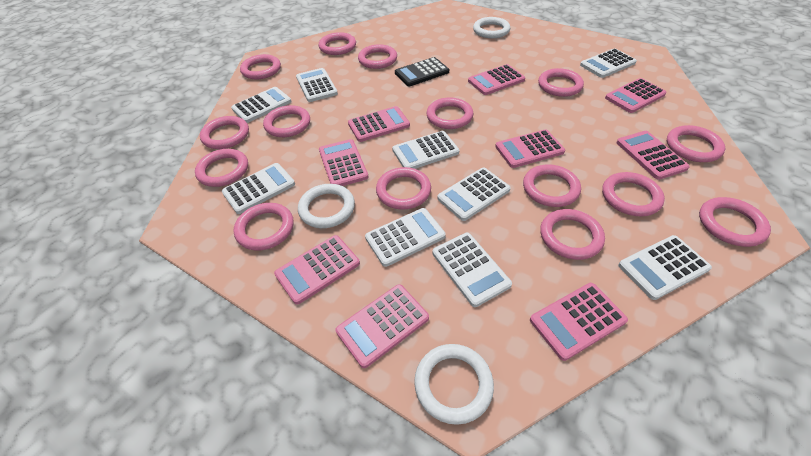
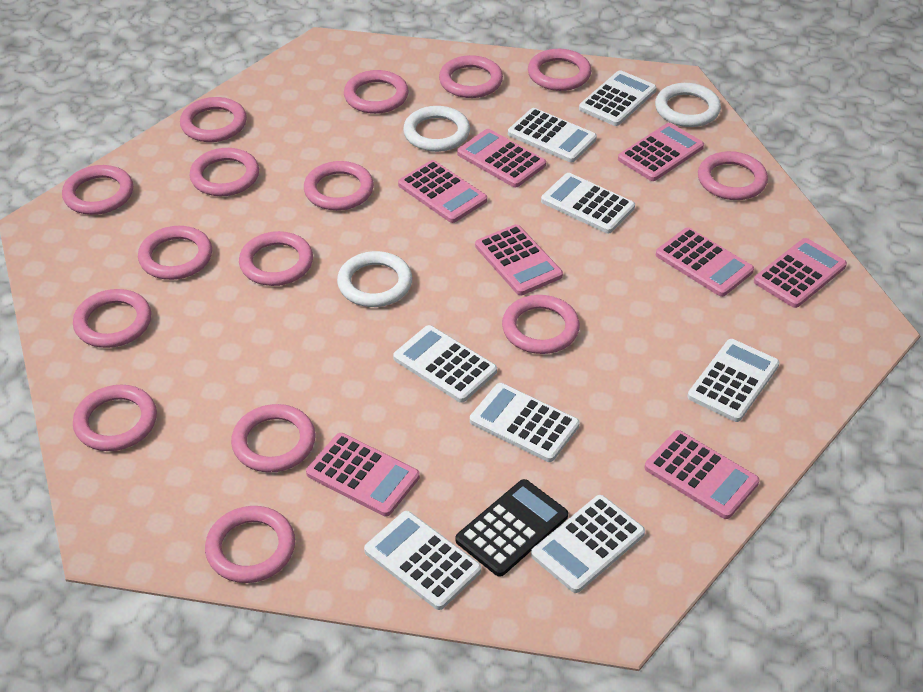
pink calculator: 9 -> 8
white calculator: 9 -> 8

